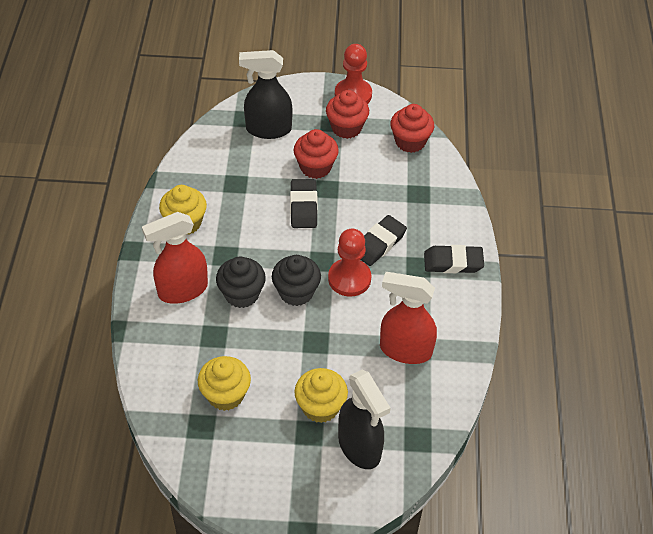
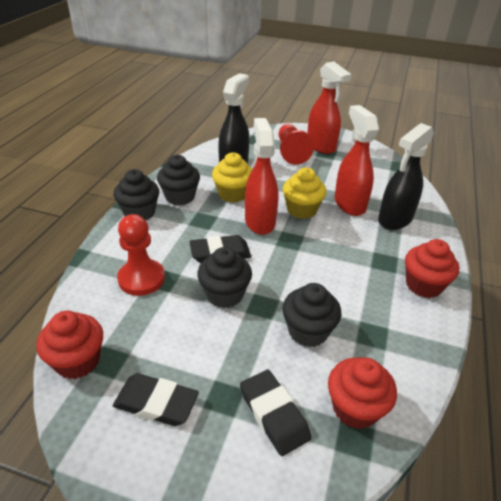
black cupcake: 2 -> 4
red spray bottle: 2 -> 3
yellow cupcake: 3 -> 2

